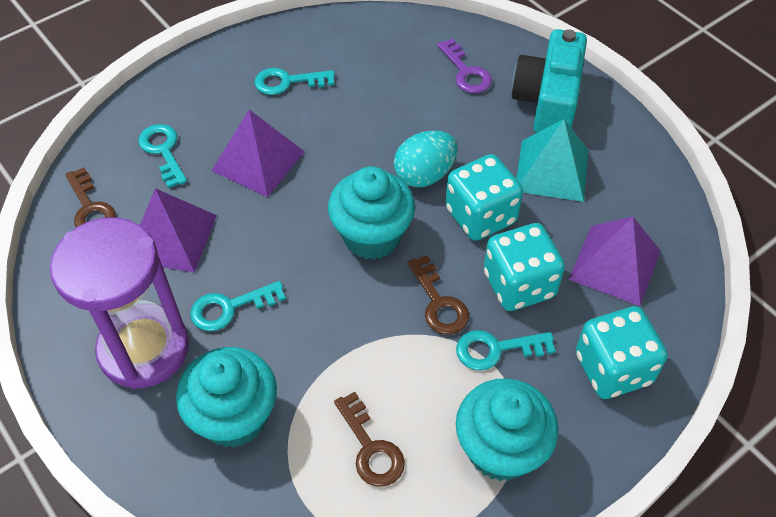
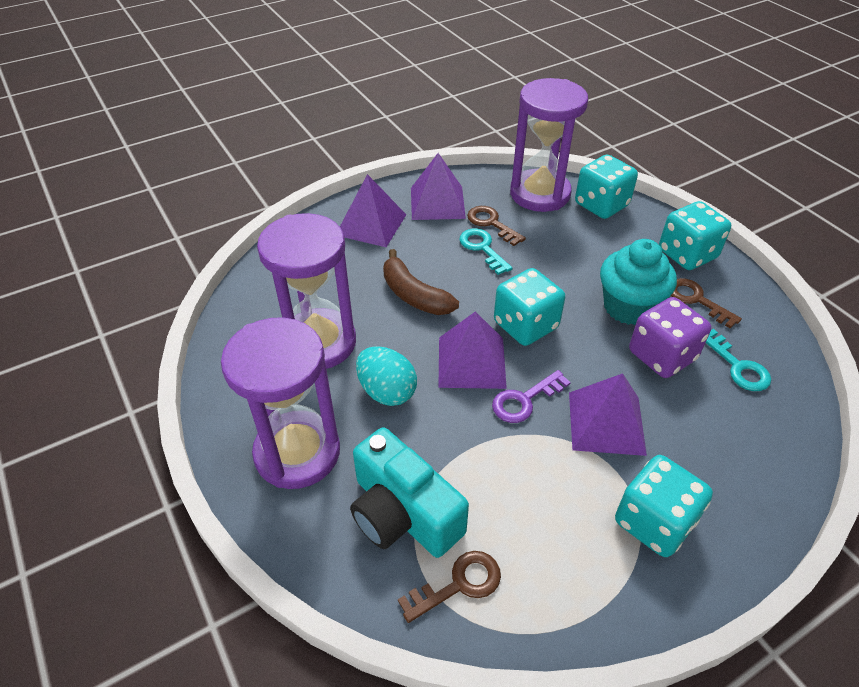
brown banana: 0 -> 1
purple dice: 0 -> 1
purple hourglass: 1 -> 3
purple pyramid: 3 -> 4
turquoise cupcake: 3 -> 1
turquoise dice: 3 -> 4
turquoise key: 4 -> 2
turquoise pyramid: 1 -> 0

